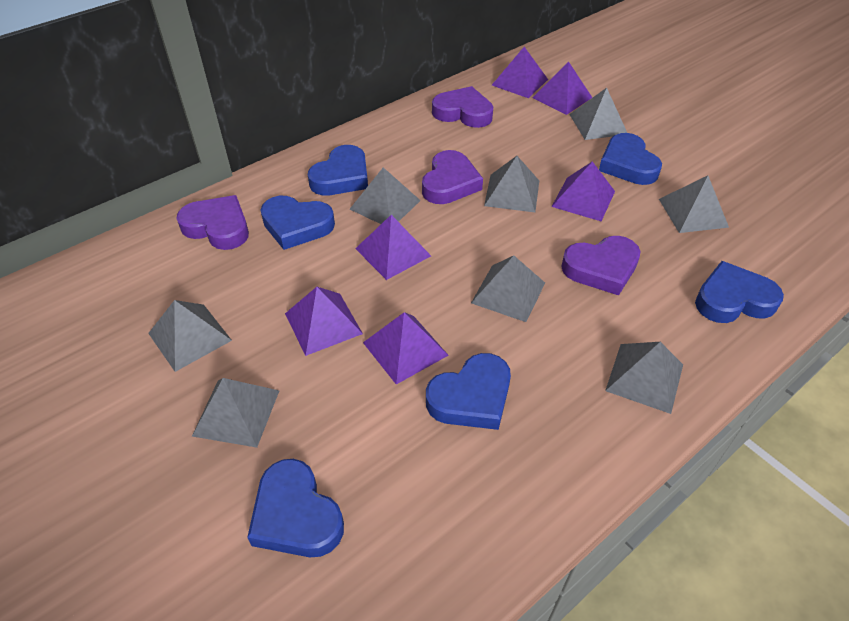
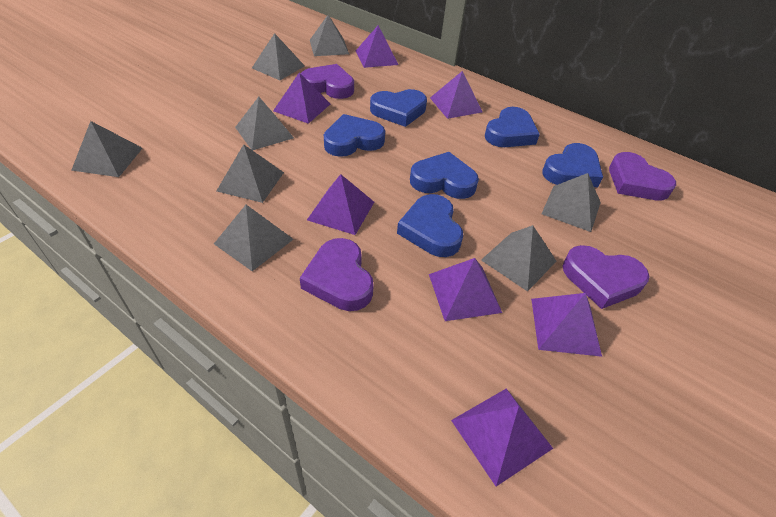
purple pyramid: 6 -> 7

